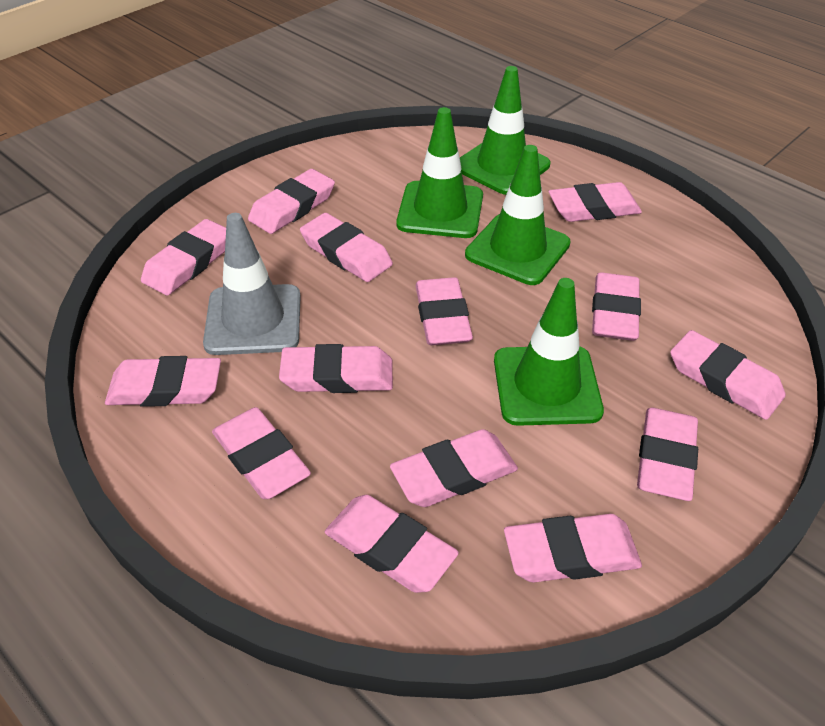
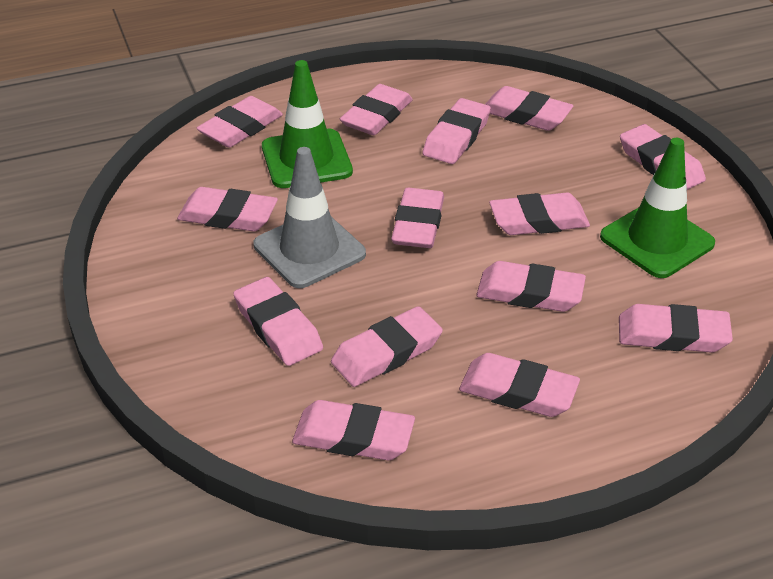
green traffic cone: 4 -> 2

